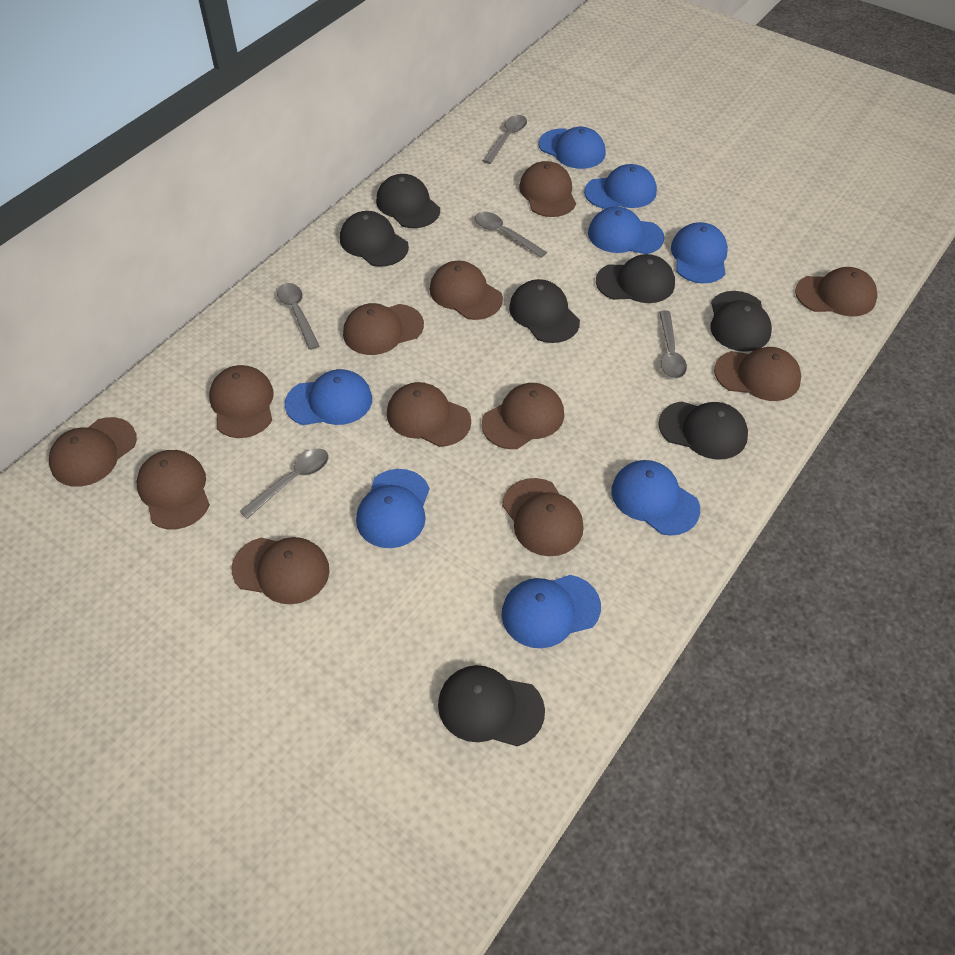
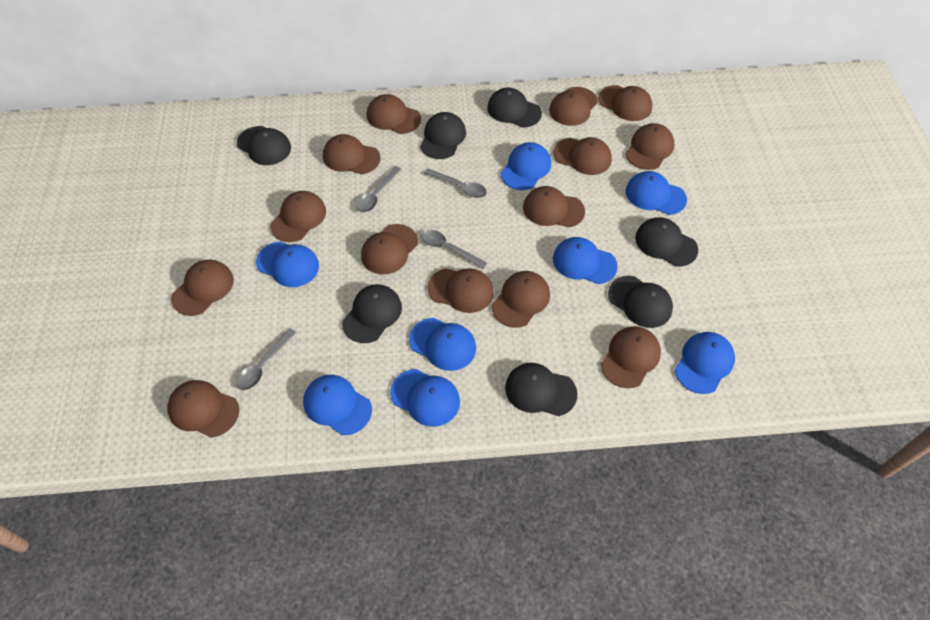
brown cap: 12 -> 14
grey spoon: 5 -> 4

